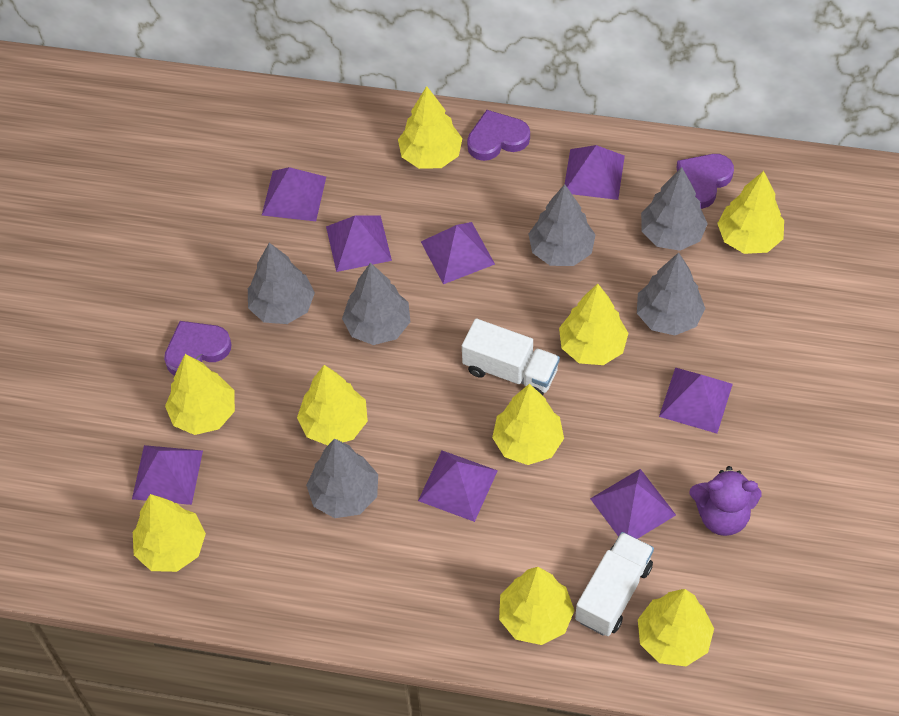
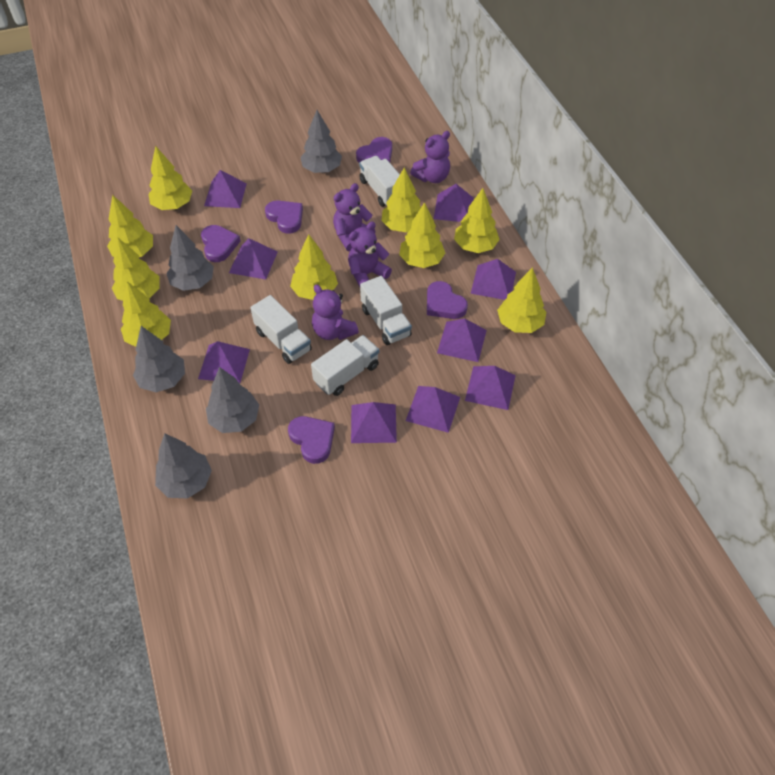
grey tree: 6 -> 5
purple heart: 3 -> 5
purple pyramid: 8 -> 9
purple teddy bear: 1 -> 4
white truck: 2 -> 4

